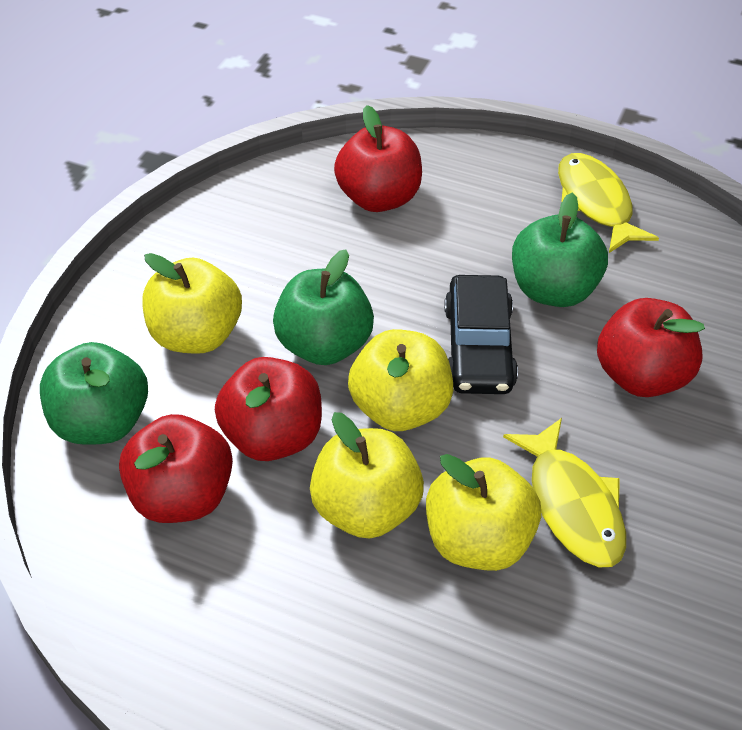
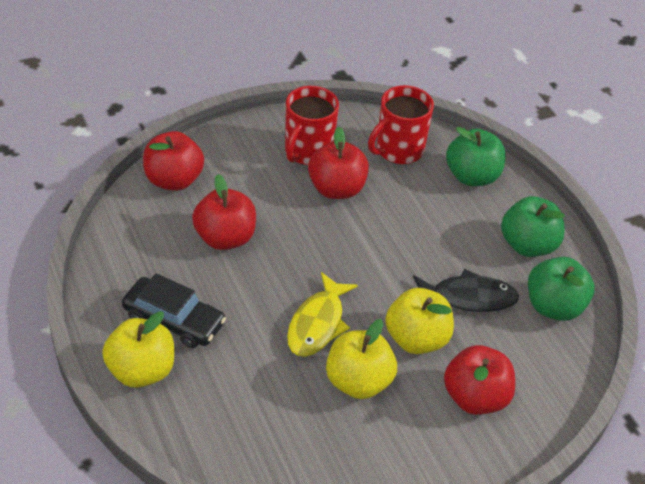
black fish: 0 -> 1
red mug: 0 -> 2
yellow apple: 4 -> 3
yellow fish: 2 -> 1

